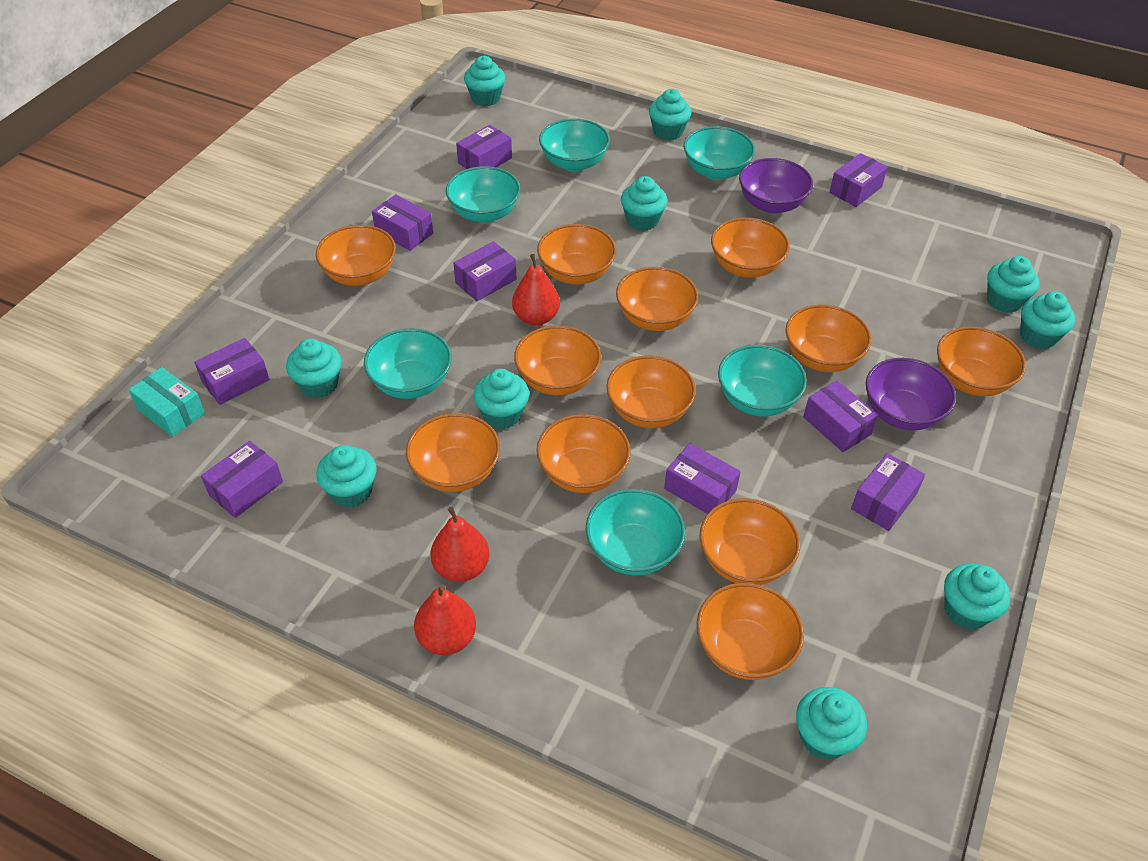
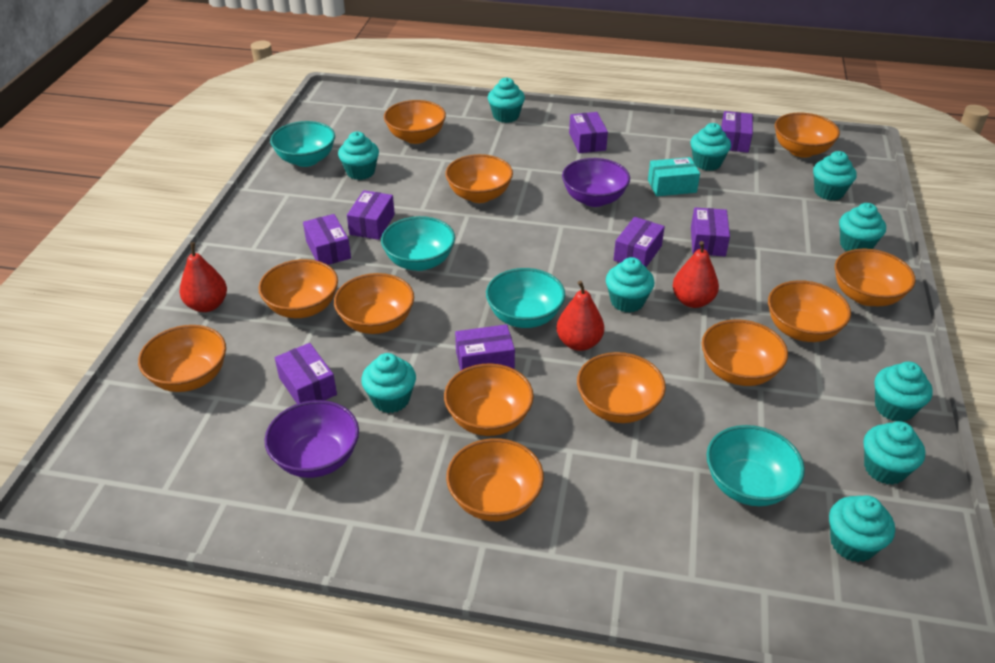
purple box: 9 -> 8
turquoise bowl: 6 -> 4

